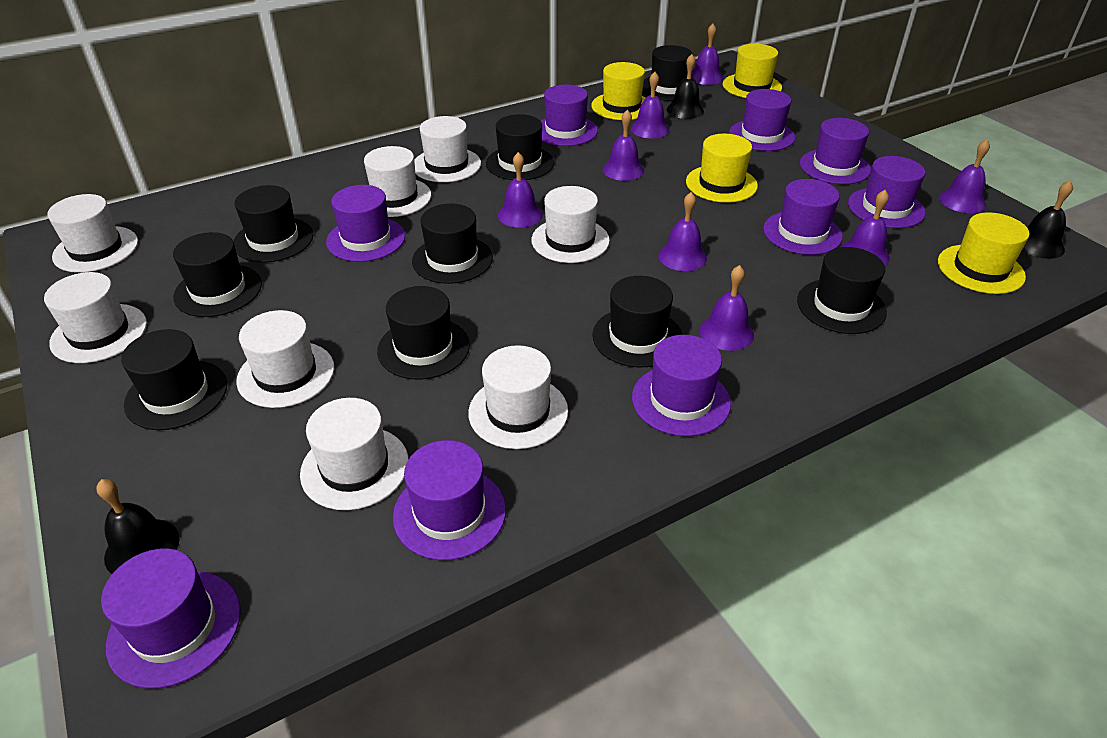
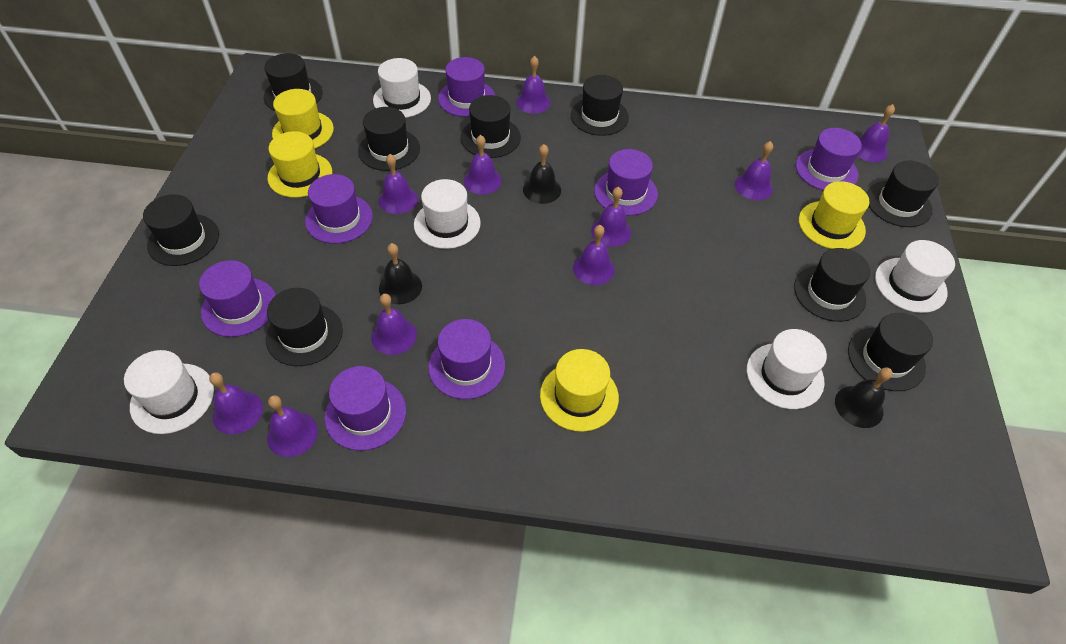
purple bell: 8 -> 10
purple hat: 9 -> 7
white hat: 8 -> 5

